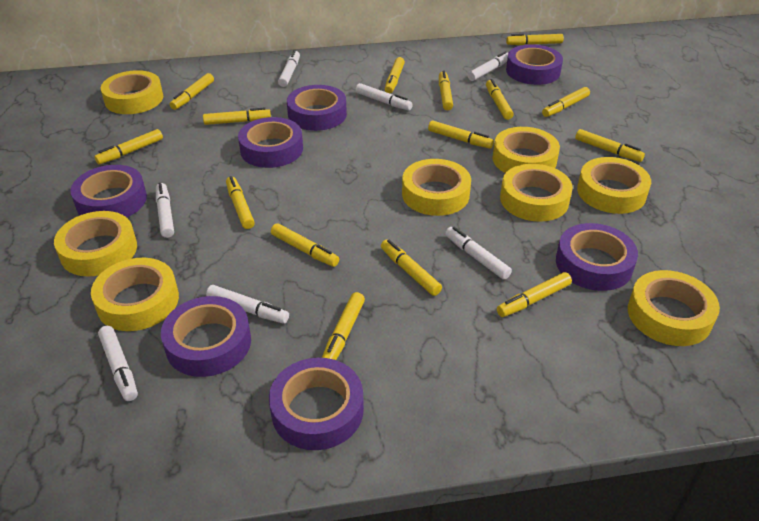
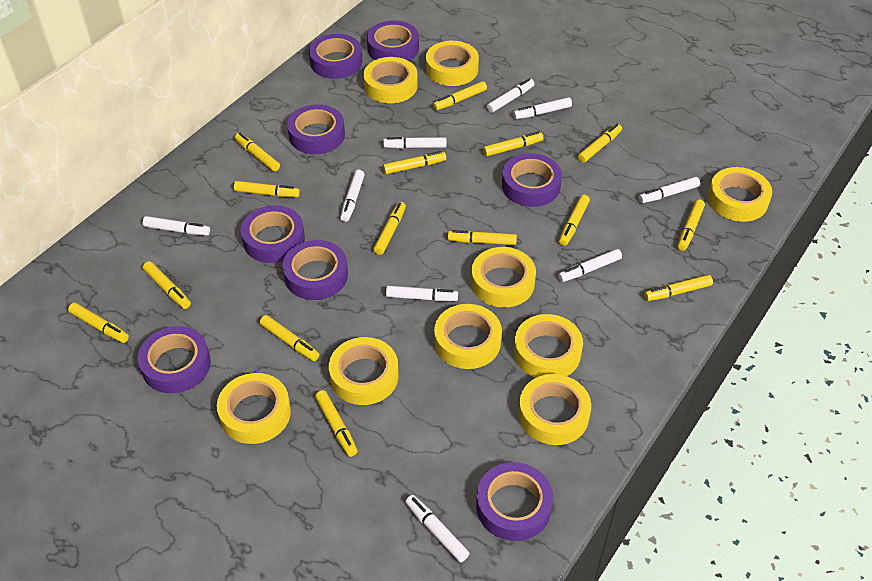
purple tape: 7 -> 8
white marker: 7 -> 9
yellow tape: 8 -> 9

